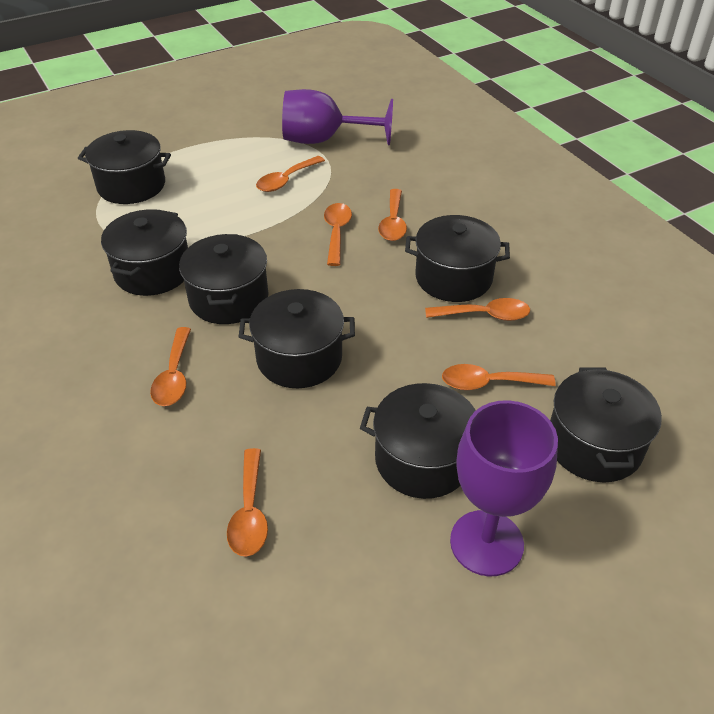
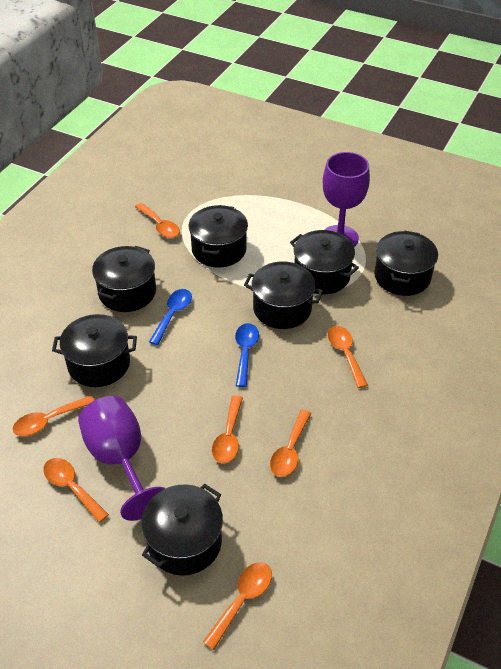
blue spoon: 0 -> 2

